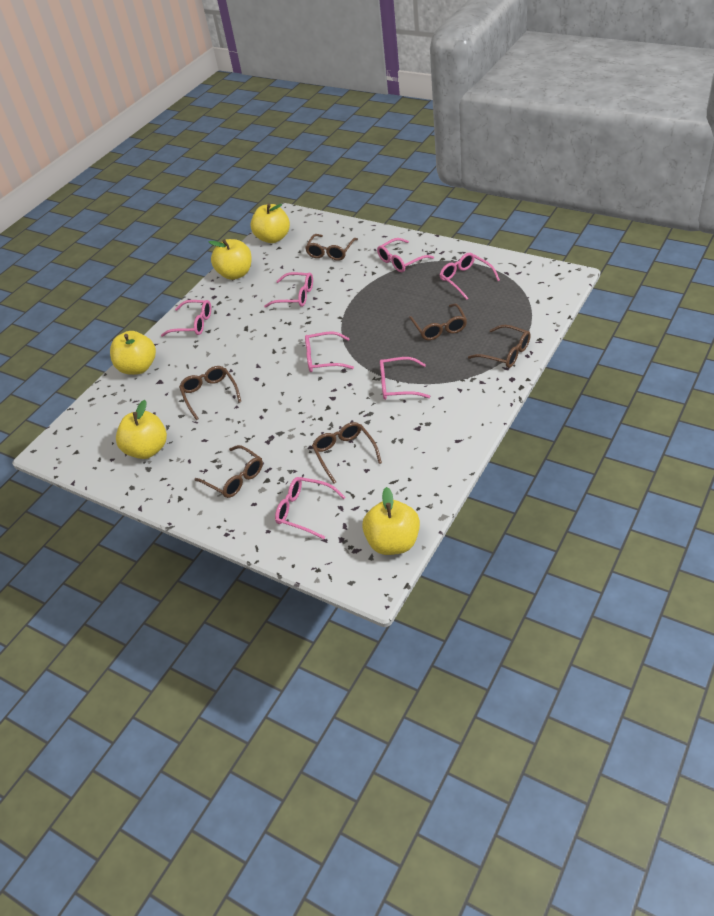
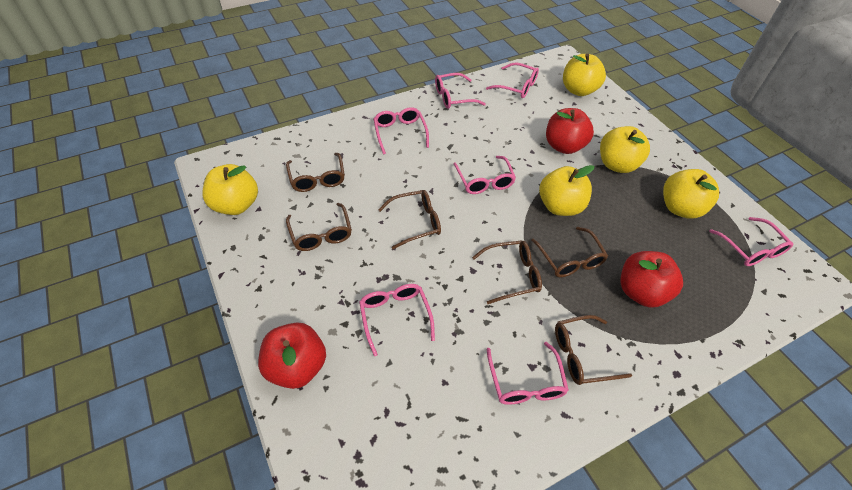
red apple: 0 -> 3

